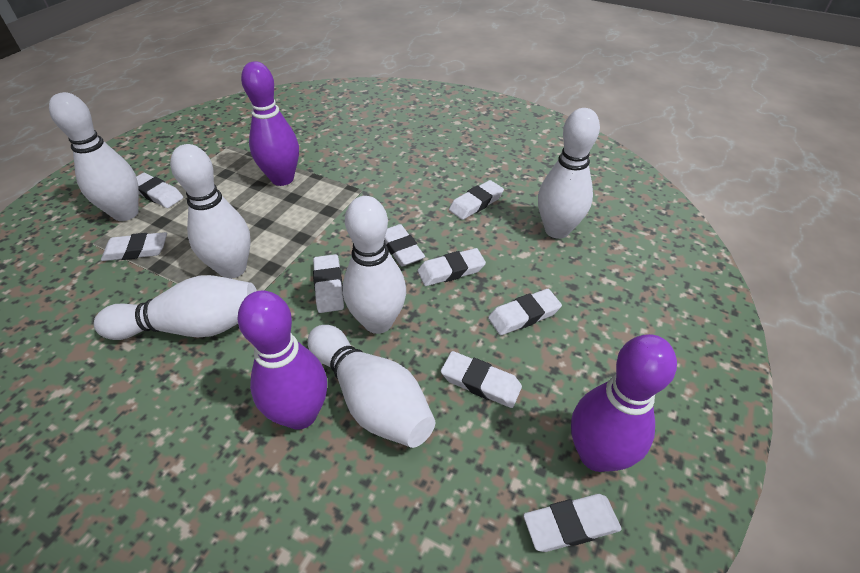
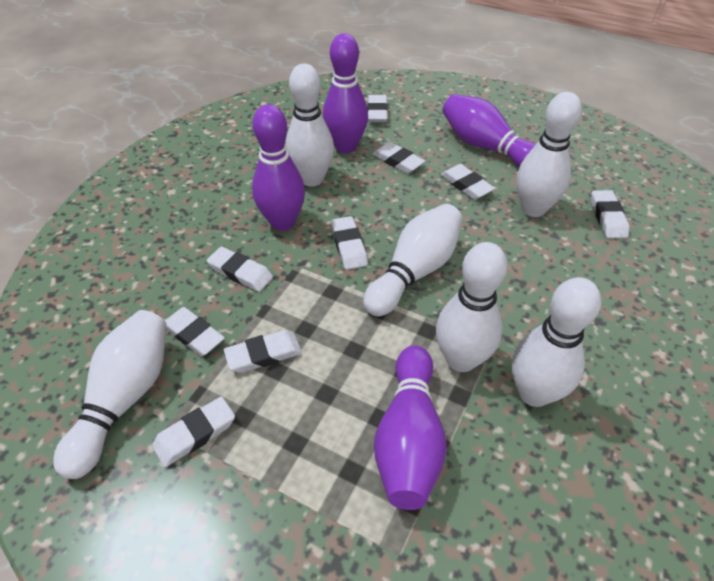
purple bowling pin: 3 -> 4

